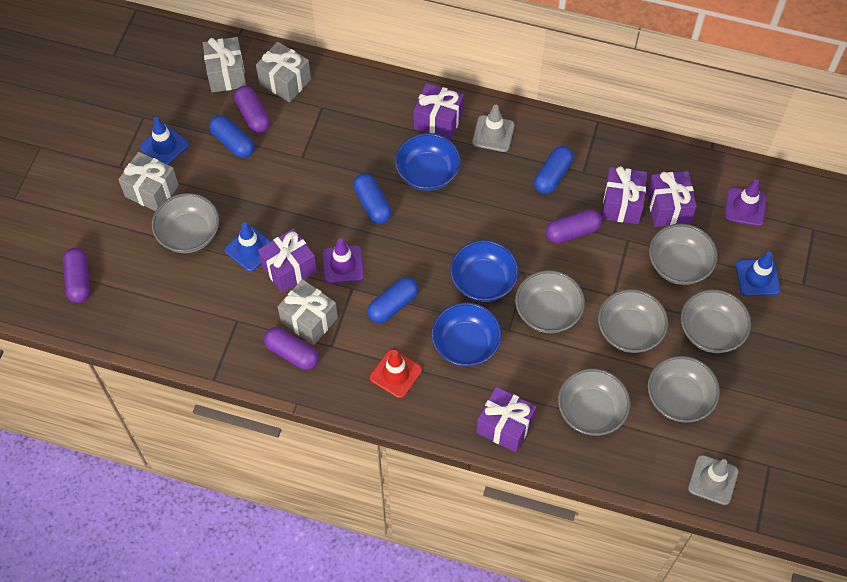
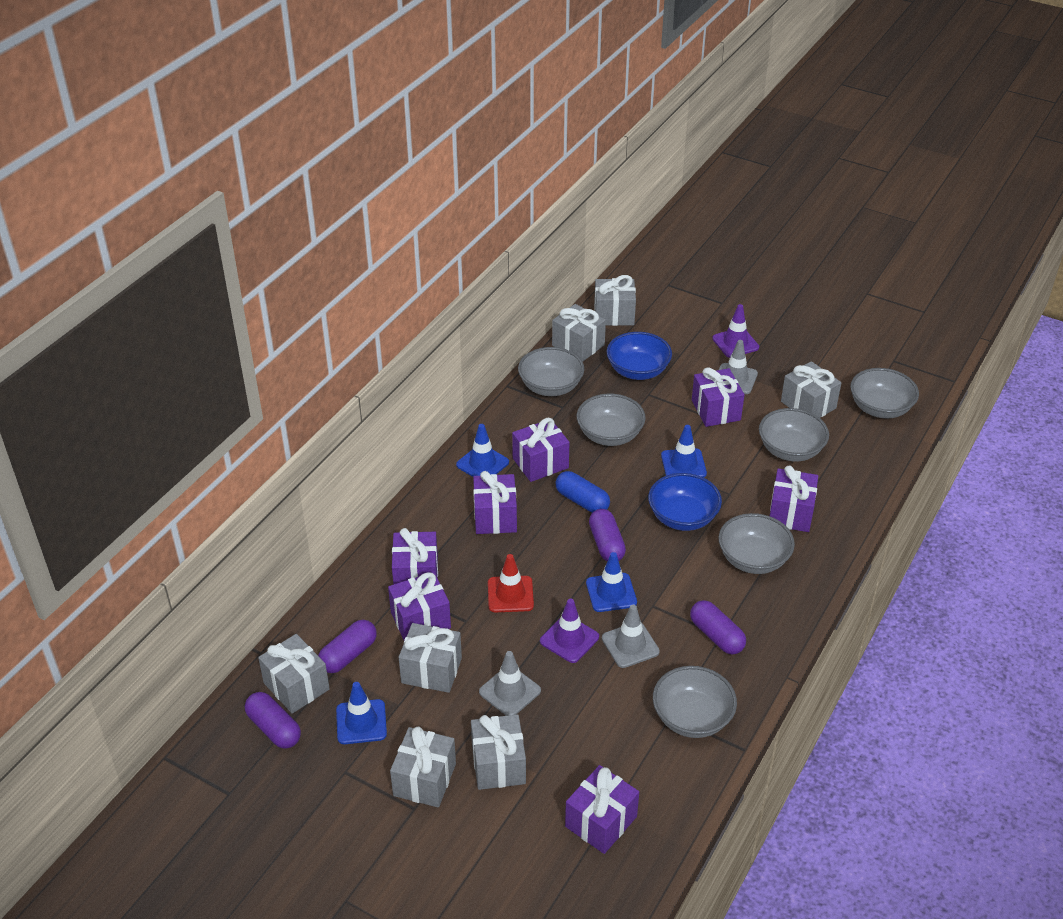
blue bowl: 3 -> 2
blue capsule: 4 -> 1
blue traffic cone: 3 -> 4
grey bowl: 7 -> 6
grey gift: 4 -> 7
grey traffic cone: 2 -> 3
purple gift: 5 -> 7

